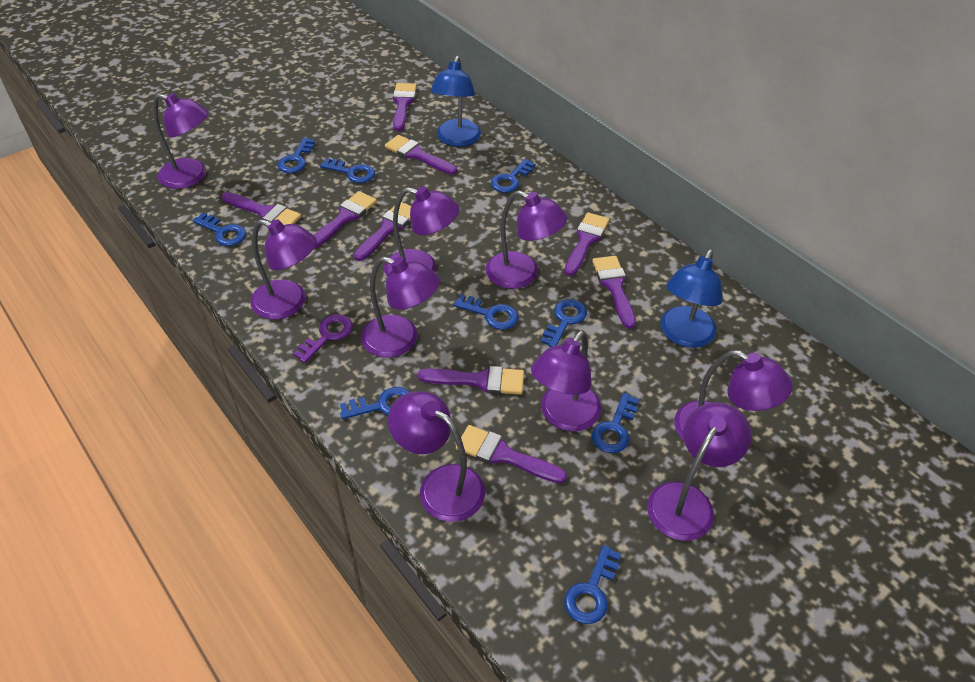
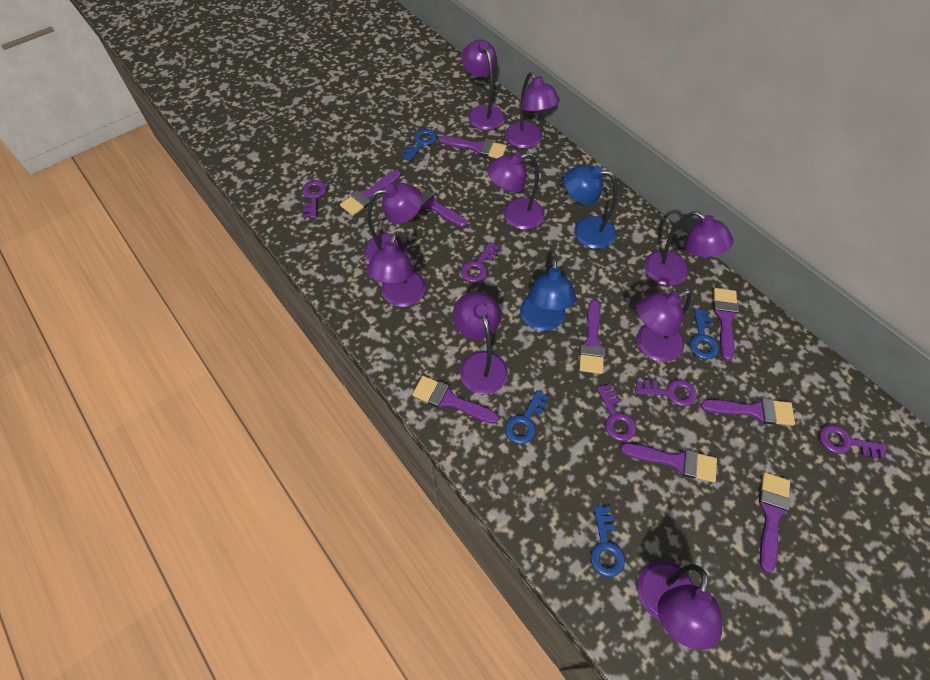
blue key: 9 -> 4
purple key: 1 -> 5

